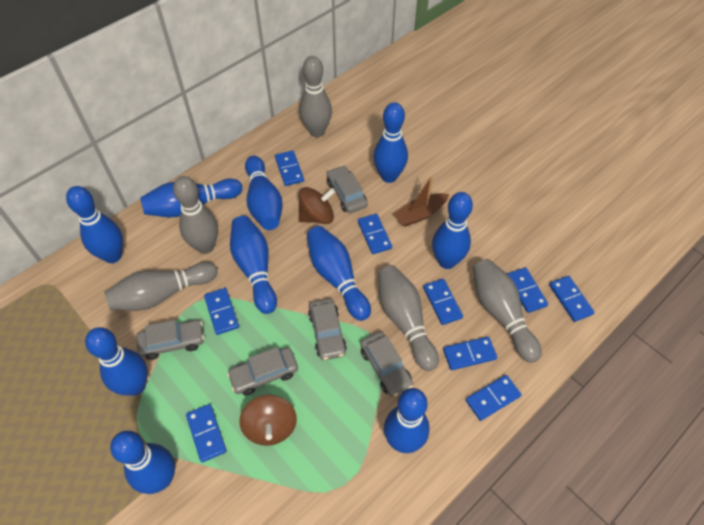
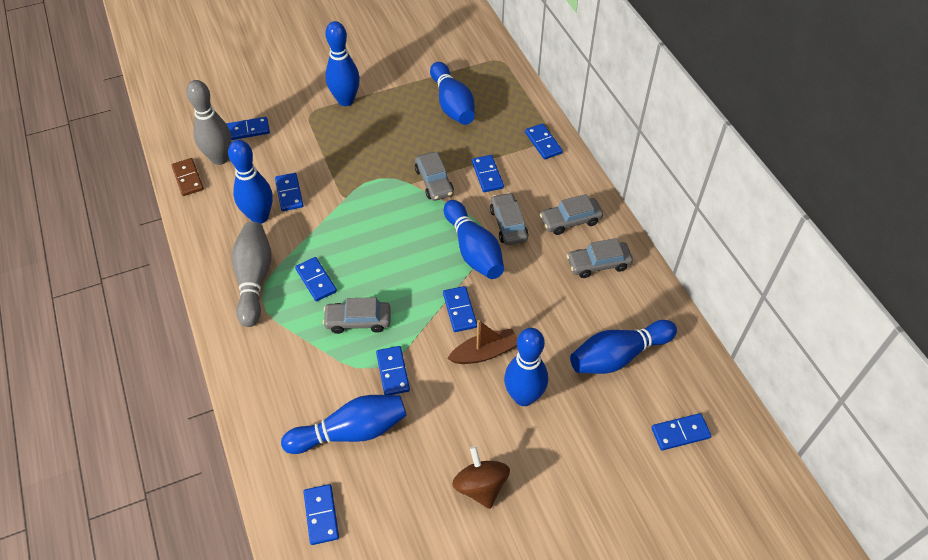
blue bowling pin: 10 -> 7
brown domino: 0 -> 1
brown spinning top: 2 -> 1
grey bowling pin: 5 -> 2

